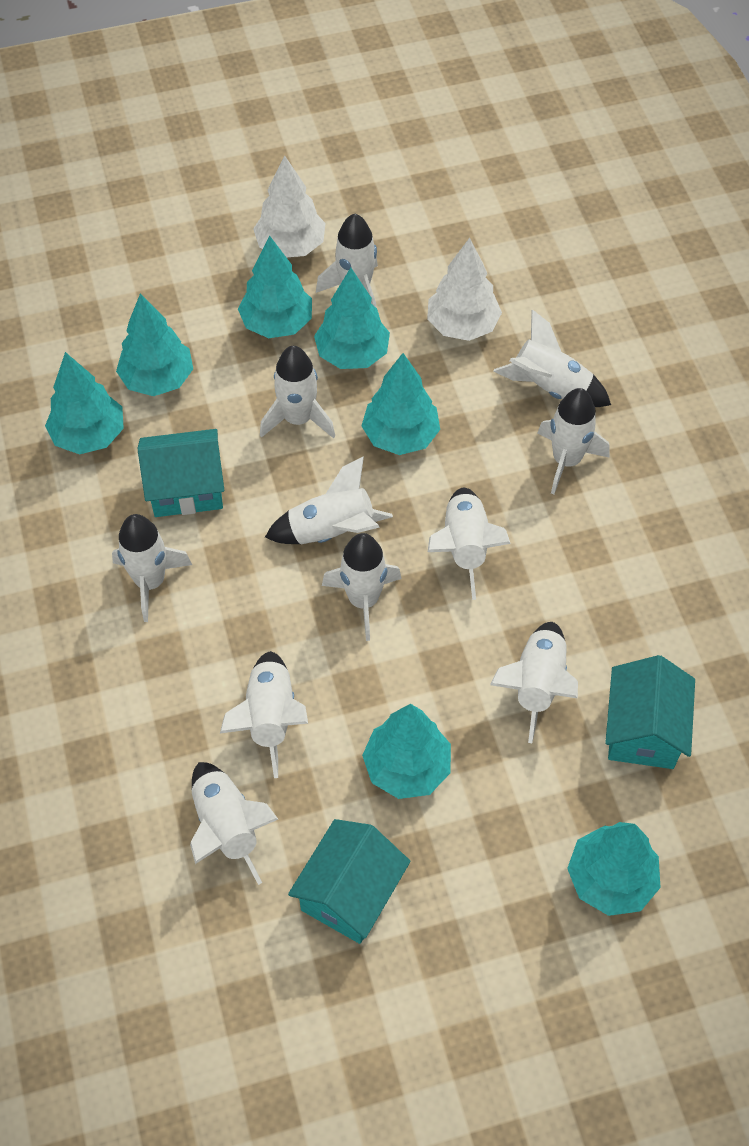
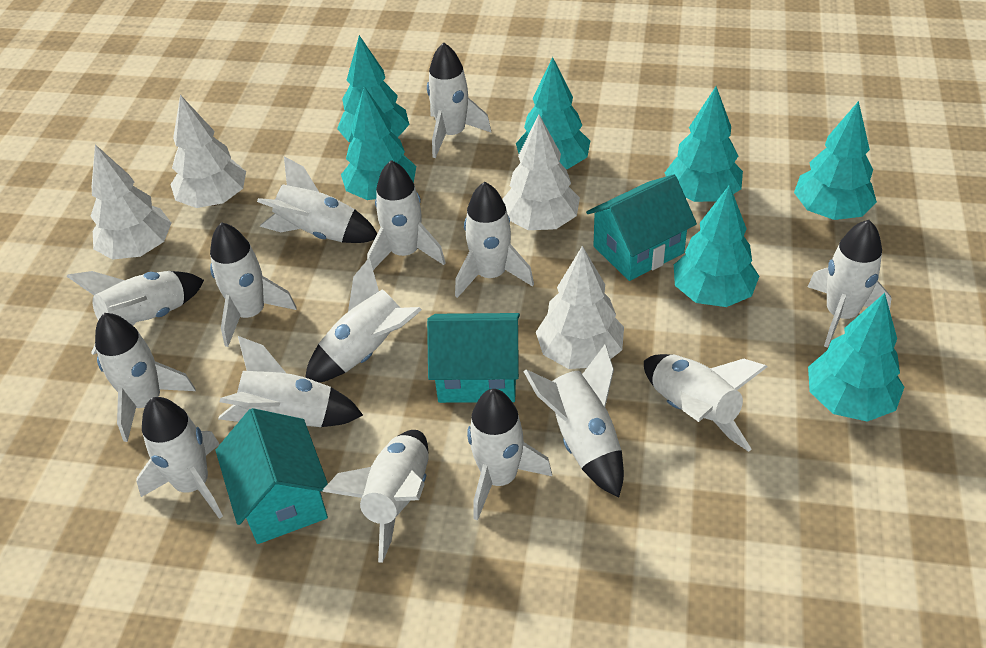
white rocket: 11 -> 15
white tree: 2 -> 4

